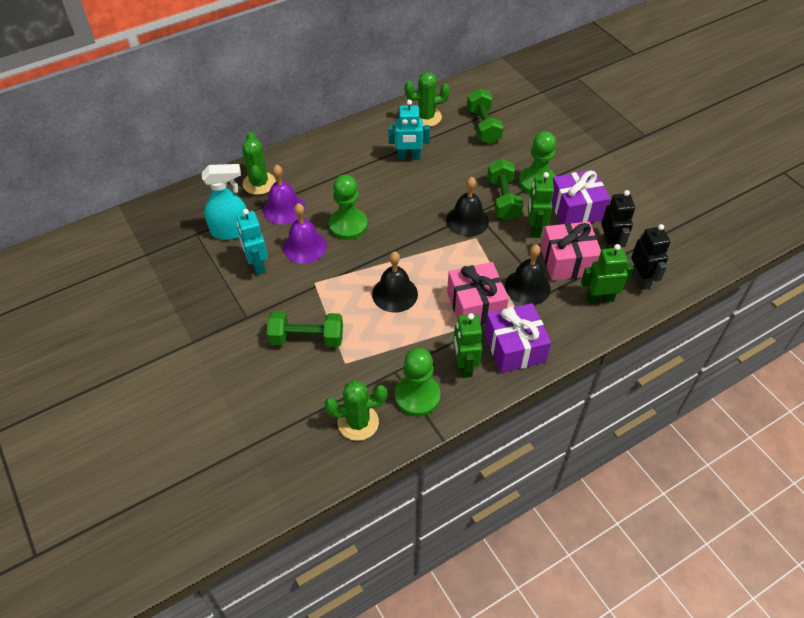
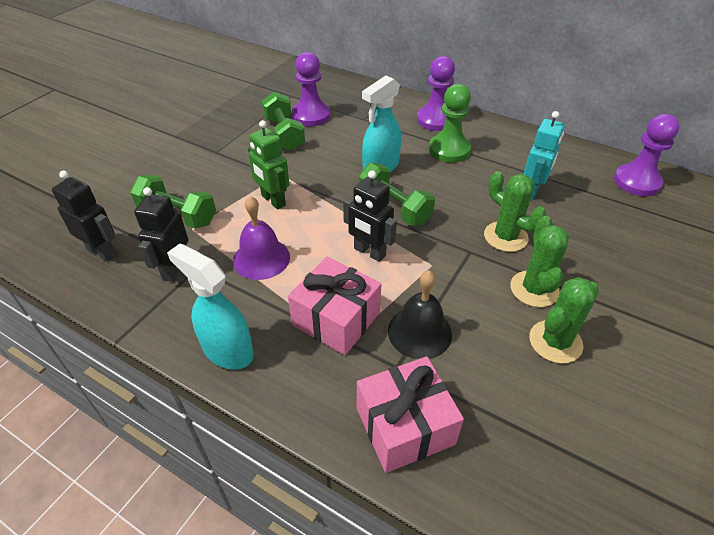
black bell: 3 -> 1
black robot: 2 -> 3
green pawn: 3 -> 1
green robot: 3 -> 1
purple bell: 2 -> 1
purple gift: 2 -> 0
purple pawn: 0 -> 3
turquoise robot: 2 -> 1
turquoise spray bottle: 1 -> 2

